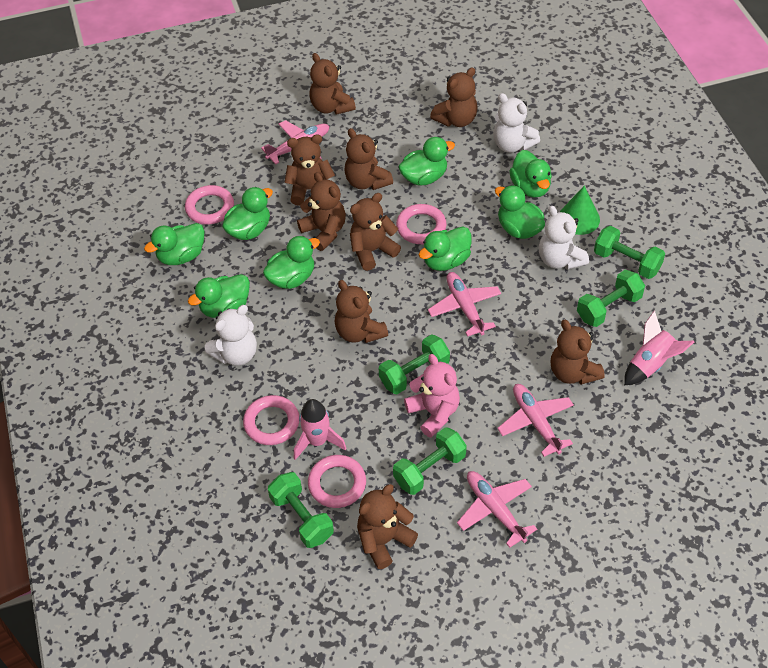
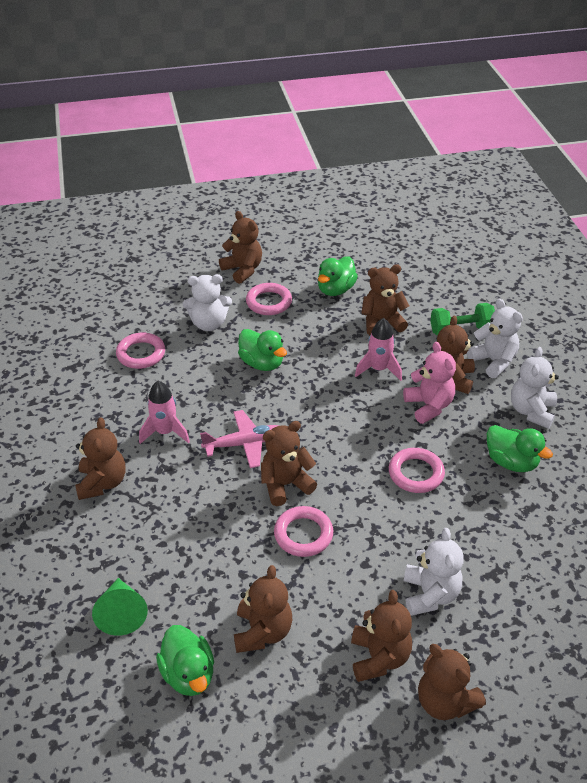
brown teddy bear: 9 -> 8
green duck: 8 -> 4
green dumbbell: 5 -> 1
pink plane: 4 -> 1
white teddy bear: 3 -> 4

